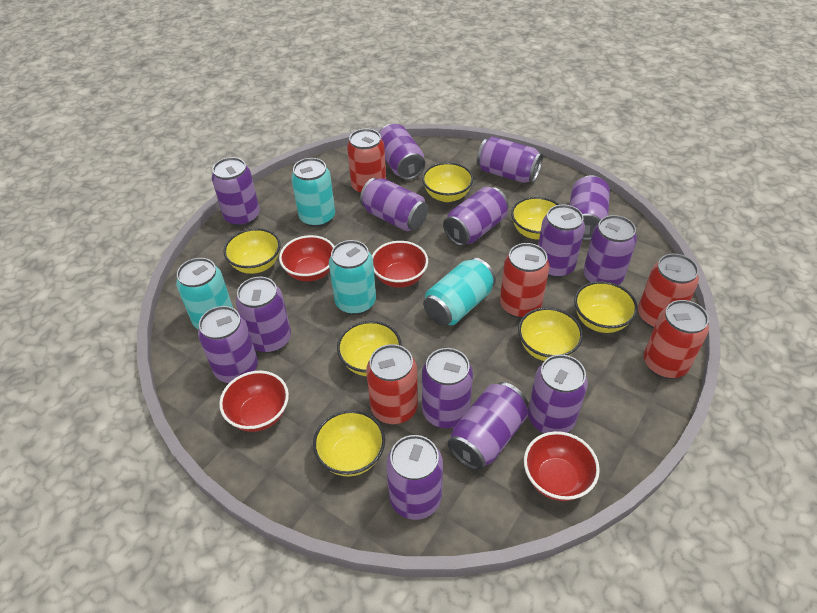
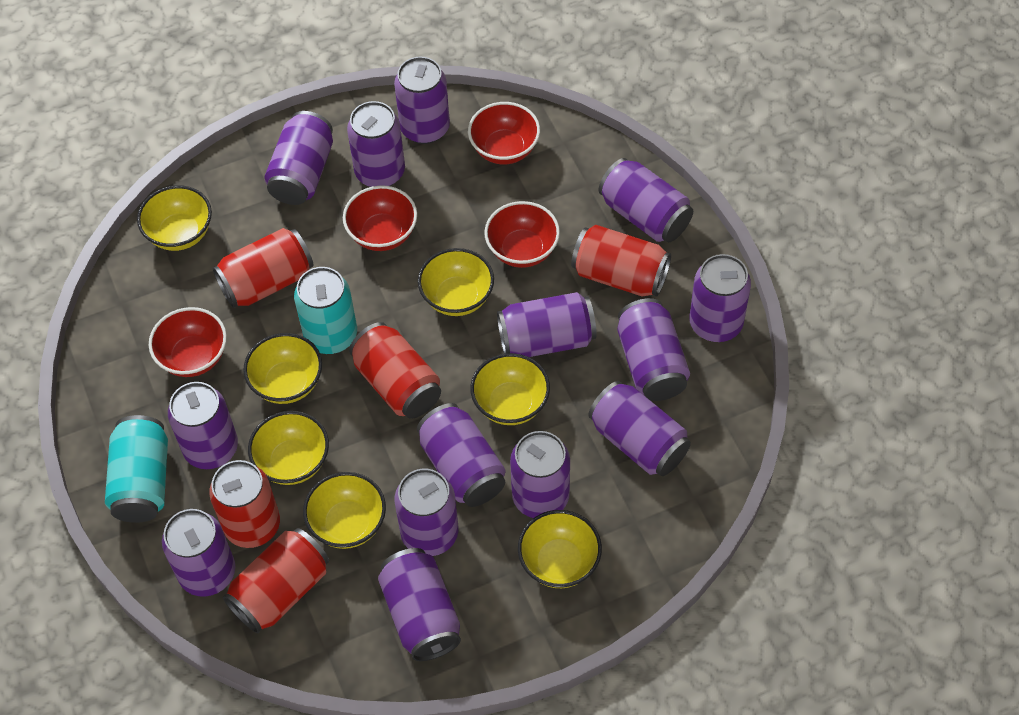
turquoise can: 4 -> 2

